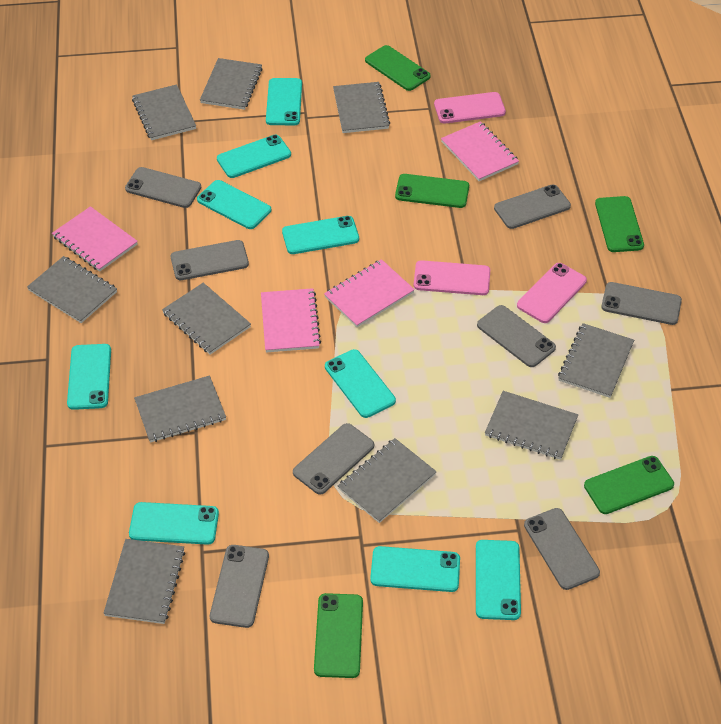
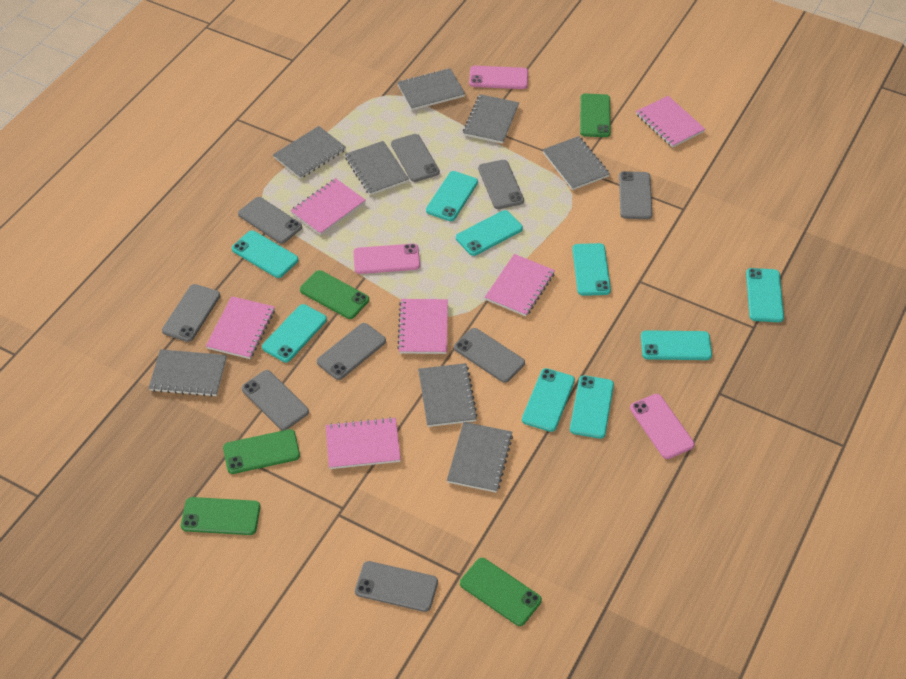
grey notebook: 10 -> 8
grey phone: 8 -> 9
pink notebook: 4 -> 6

